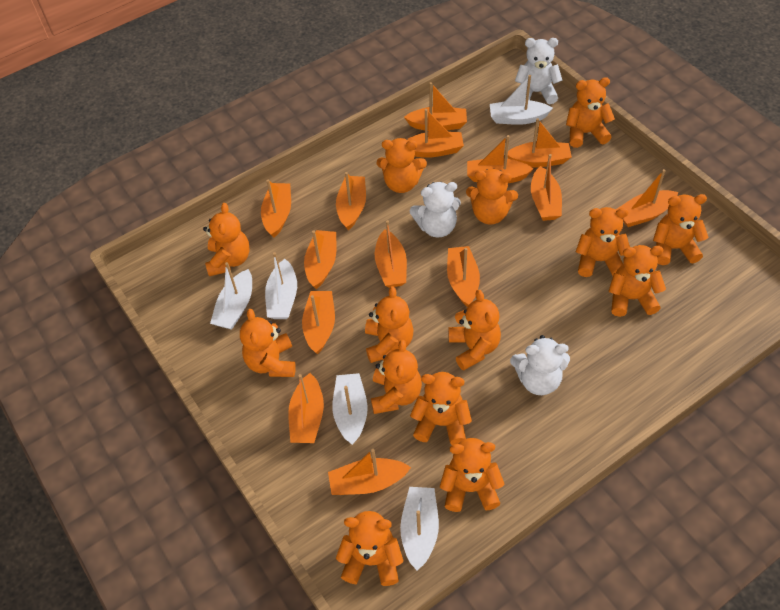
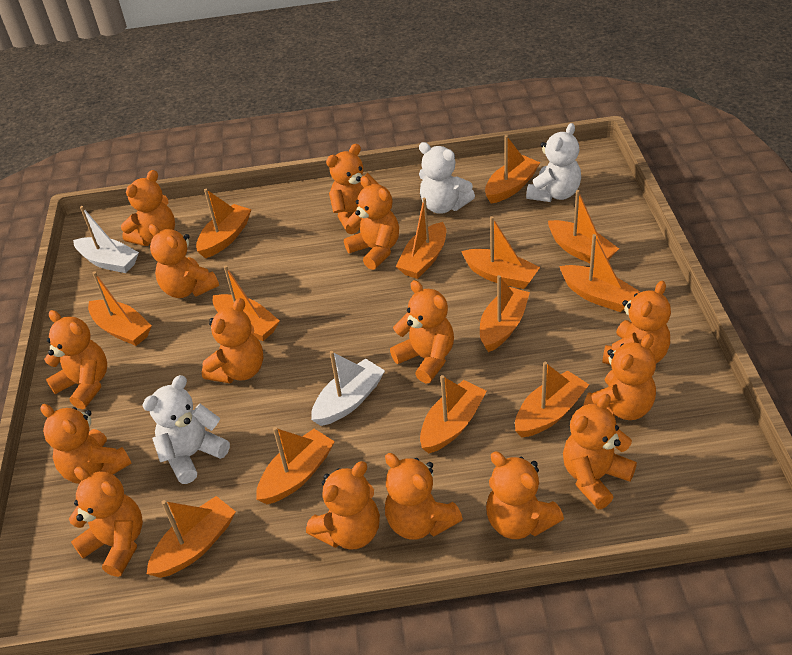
orange boat: 14 -> 13
orange teddy bear: 14 -> 15
white boat: 5 -> 2

